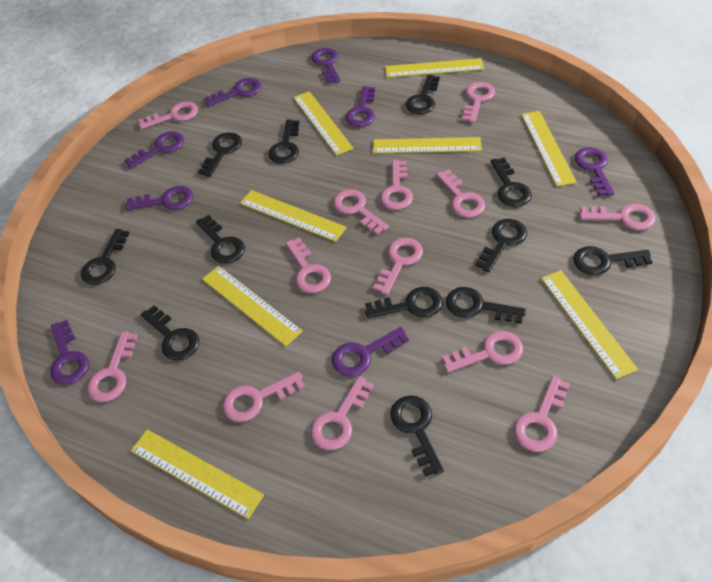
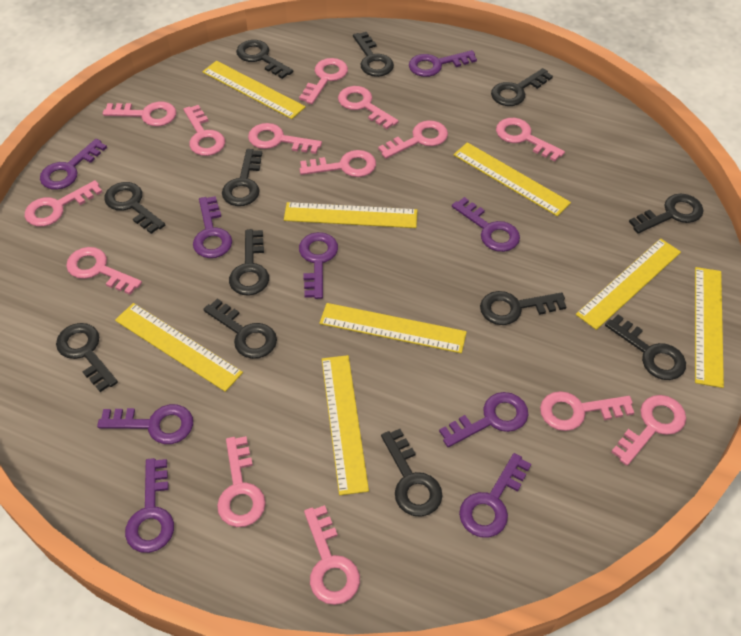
pink key: 13 -> 14
purple key: 8 -> 9

